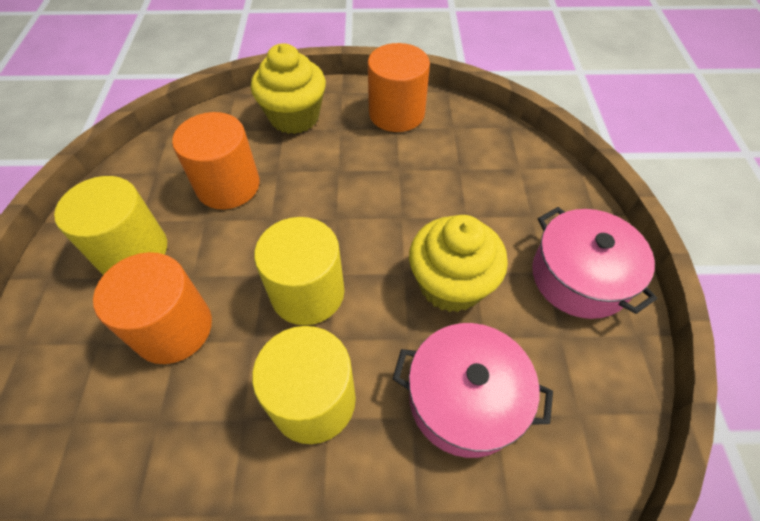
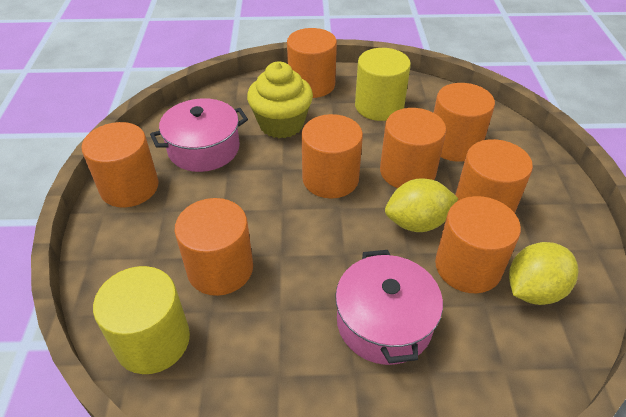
orange cylinder: 3 -> 8
yellow cupcake: 2 -> 1
yellow cylinder: 3 -> 2
yellow lemon: 0 -> 2

